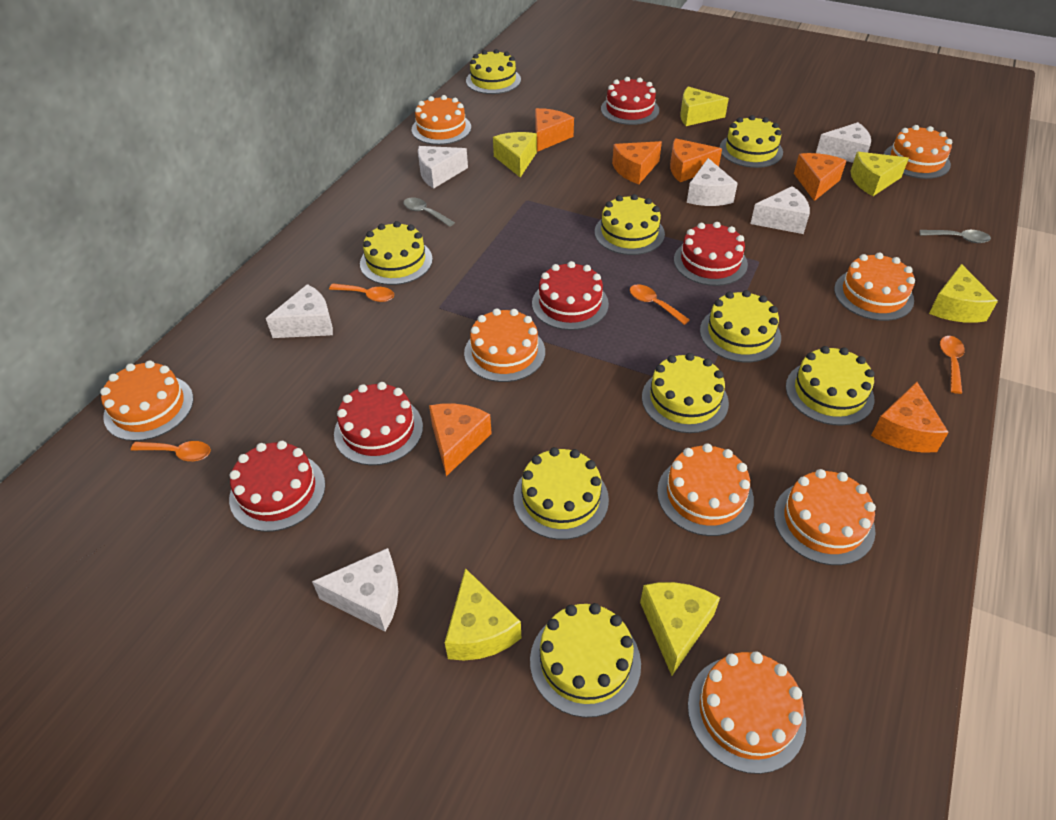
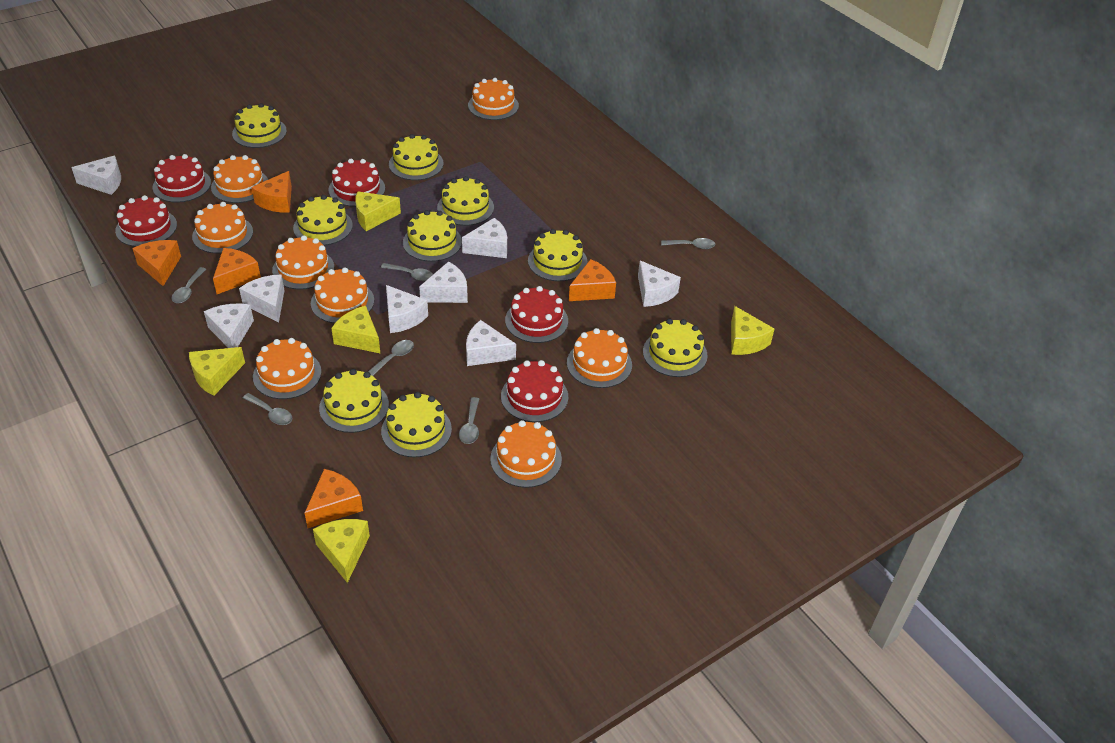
grey spoon: 2 -> 6
orange cheese: 6 -> 5
orange spoon: 4 -> 0
white cheese: 6 -> 8
yellow cheese: 6 -> 5

